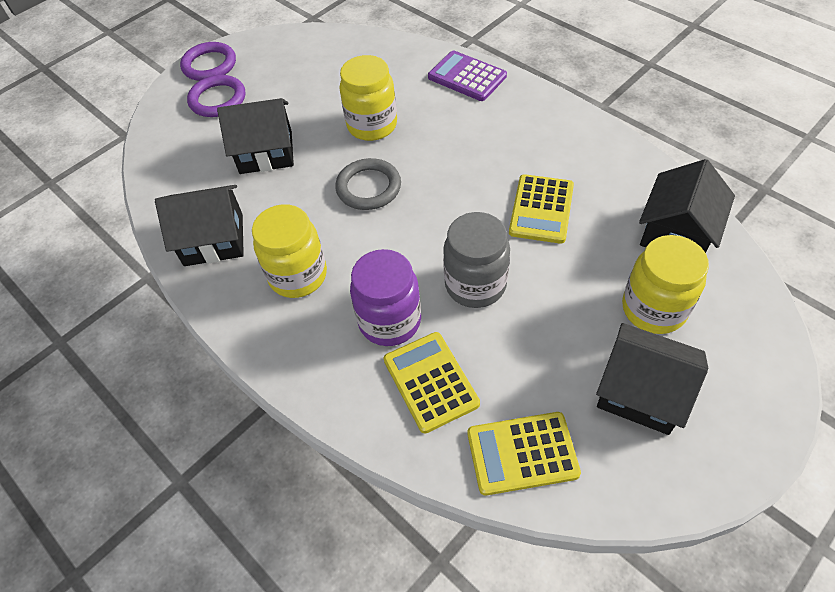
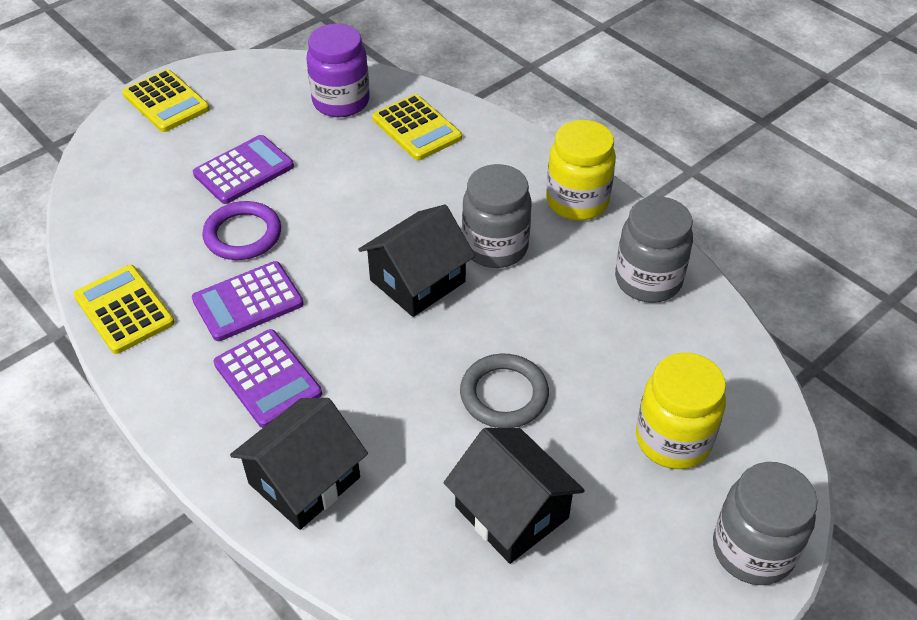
black house: 4 -> 3
grey jar: 1 -> 3
purple calculator: 1 -> 3
purple ring: 2 -> 1
yellow jar: 3 -> 2

